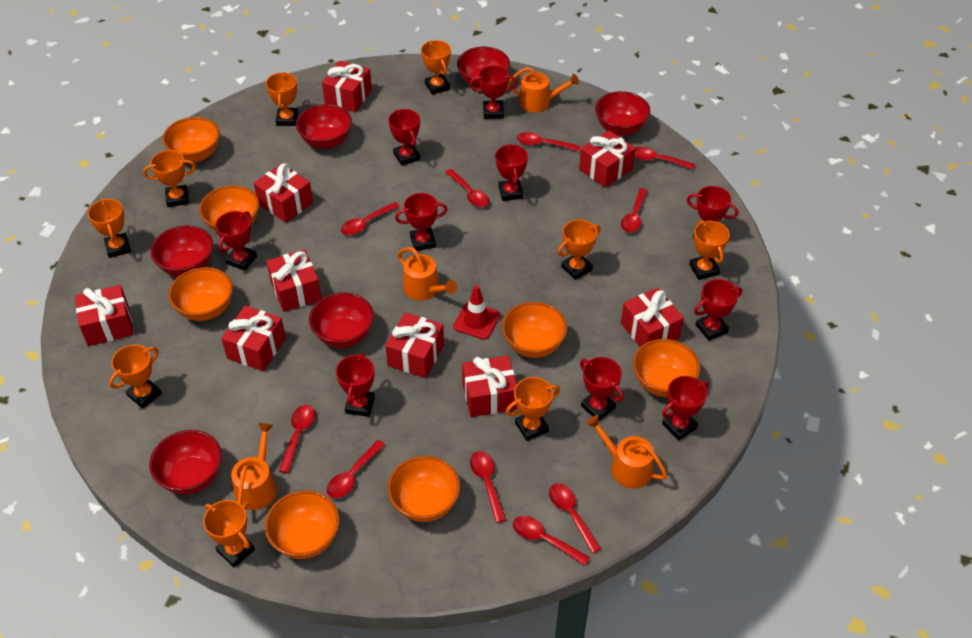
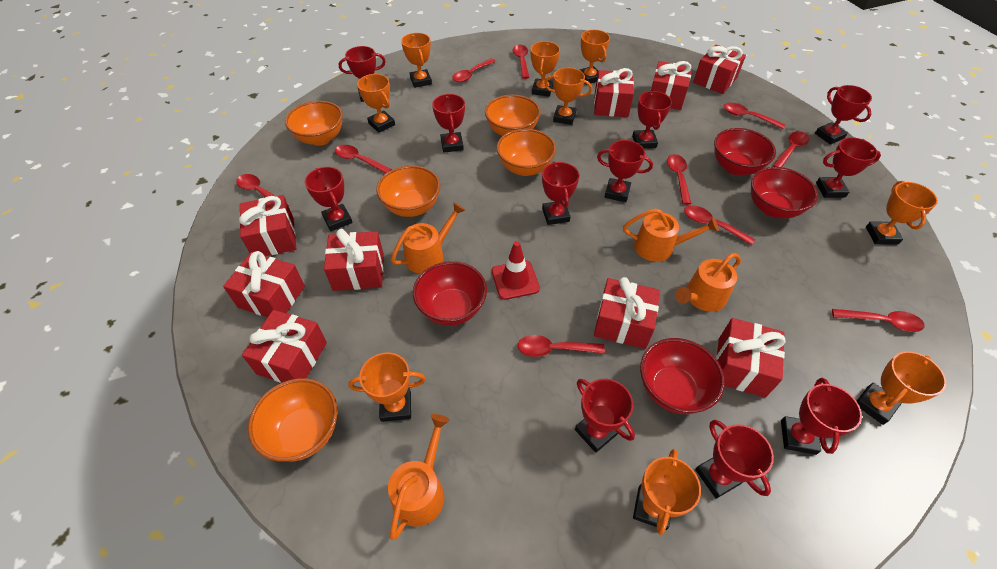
orange bowl: 7 -> 5
red bowl: 6 -> 4
red trophy: 10 -> 11

